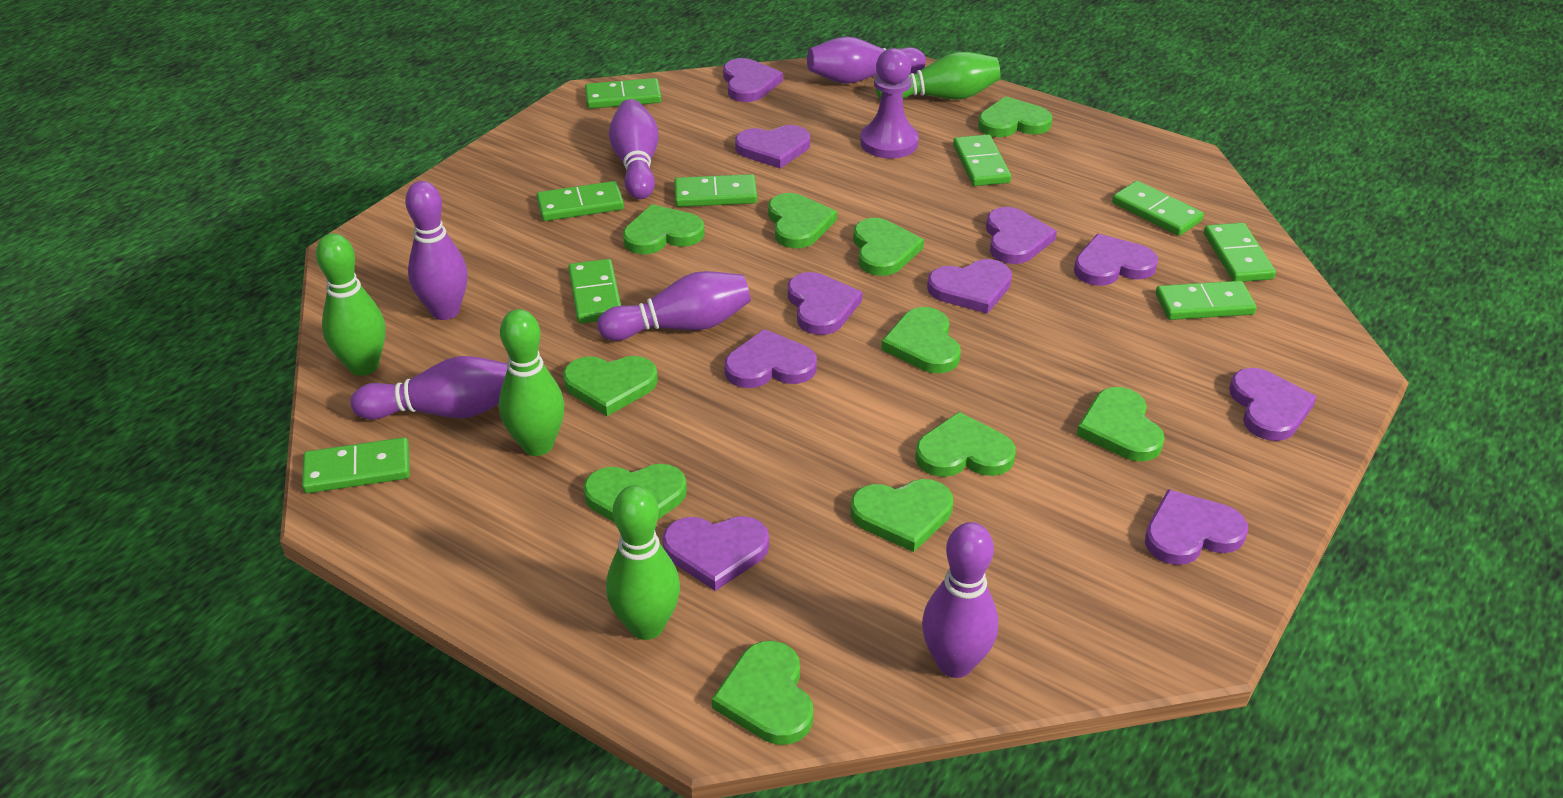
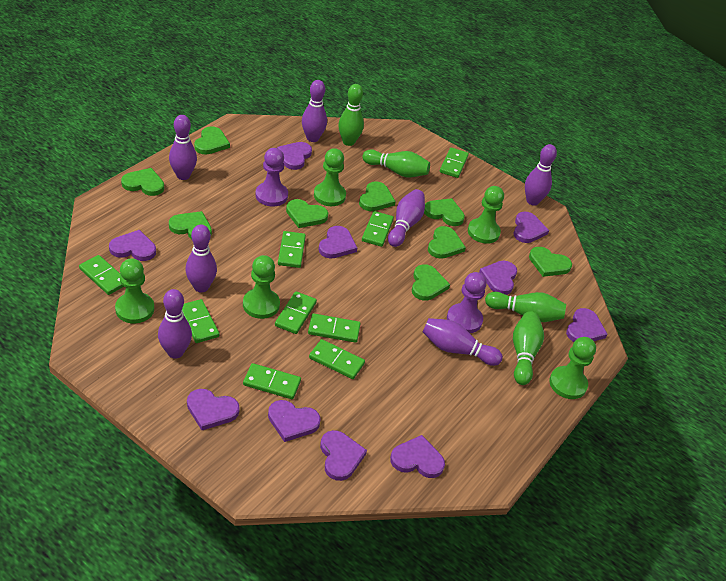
green heart: 11 -> 9
green pawn: 0 -> 5
purple bowling pin: 6 -> 7
purple pawn: 1 -> 2

